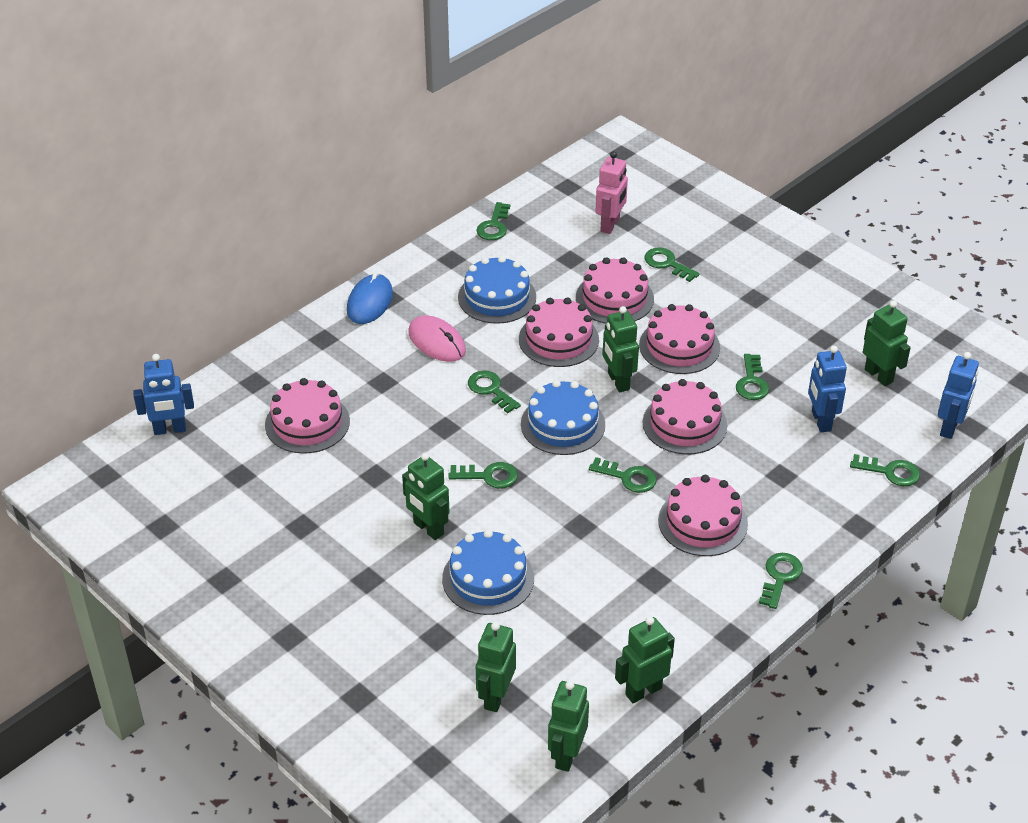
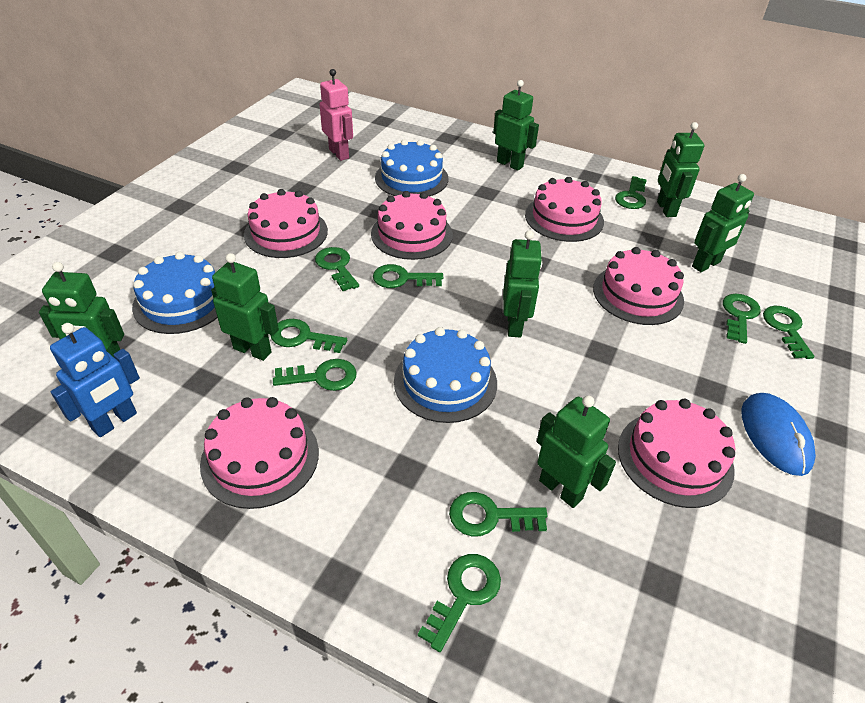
blue robot: 3 -> 1
green key: 8 -> 9
green robot: 6 -> 7
pink mouse: 1 -> 0

